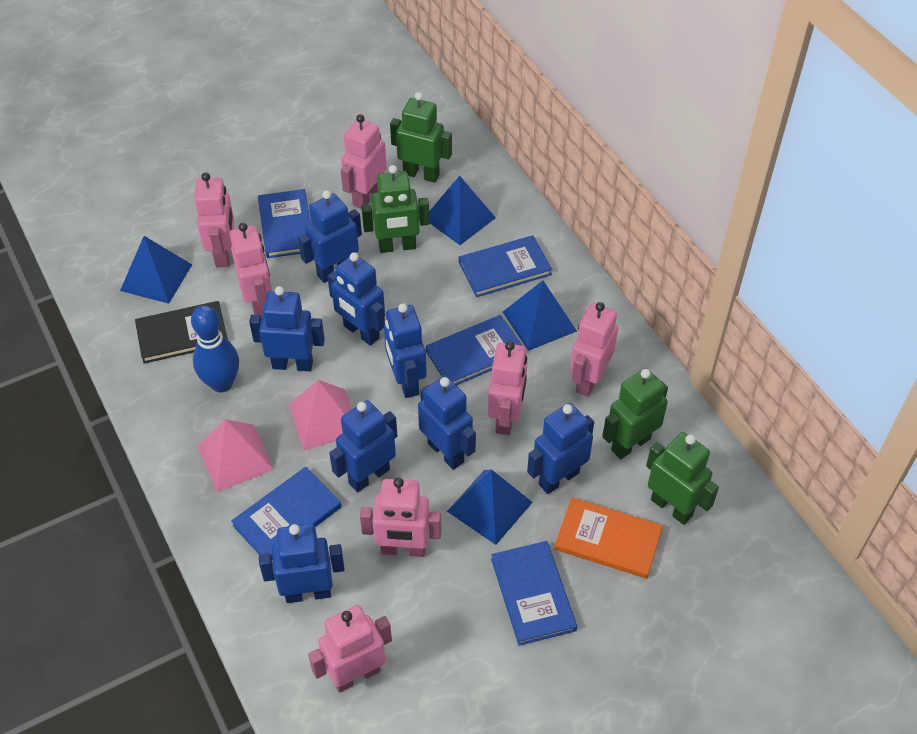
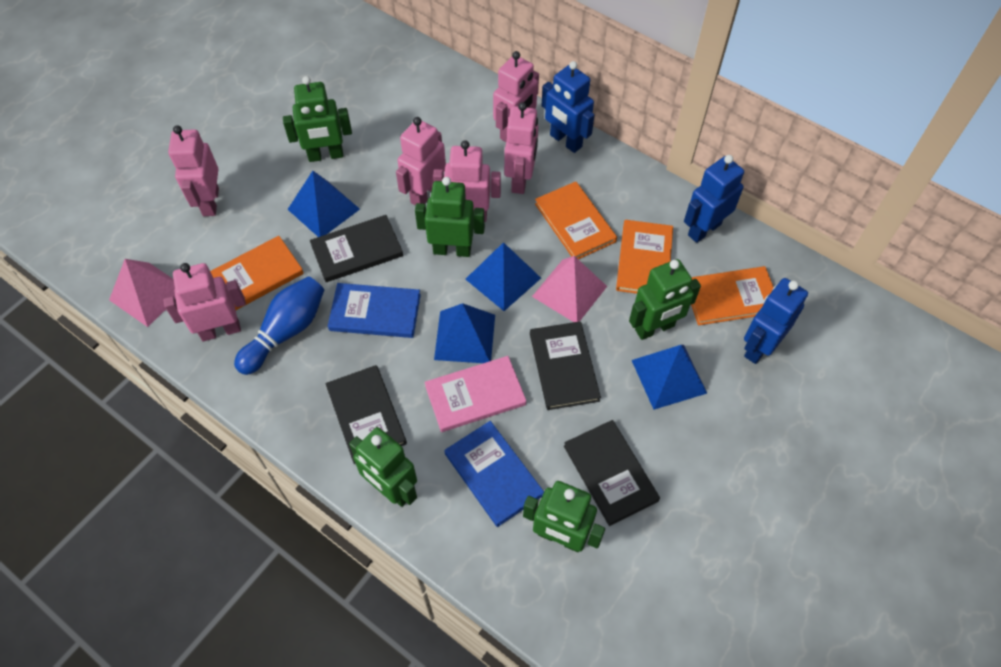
black book: 1 -> 4
blue book: 5 -> 2
blue robot: 8 -> 3
green robot: 4 -> 5
orange book: 1 -> 4
pink book: 0 -> 1
pink robot: 7 -> 6

